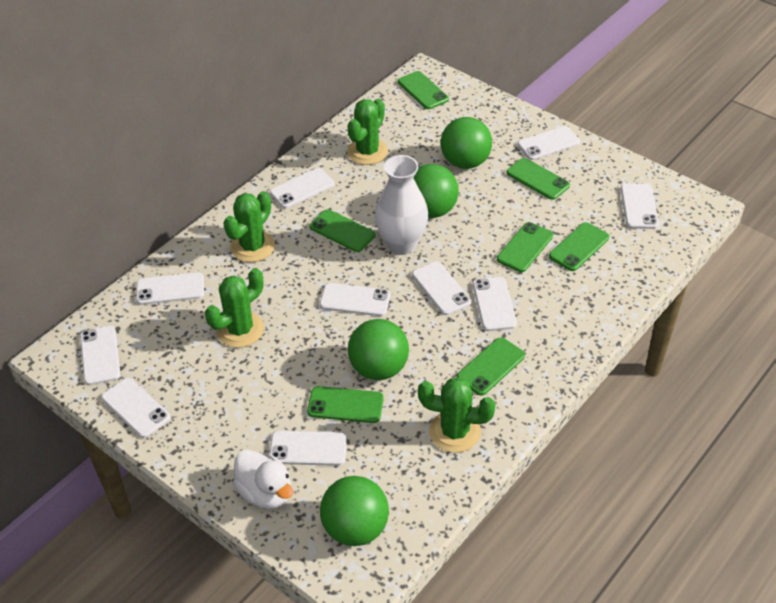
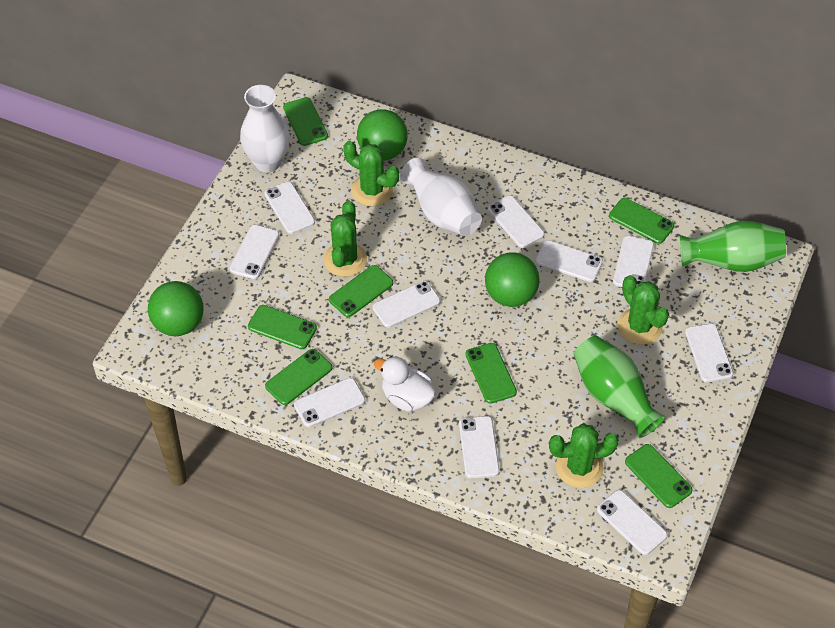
green ball: 4 -> 3
green vase: 0 -> 2
white vase: 1 -> 2

